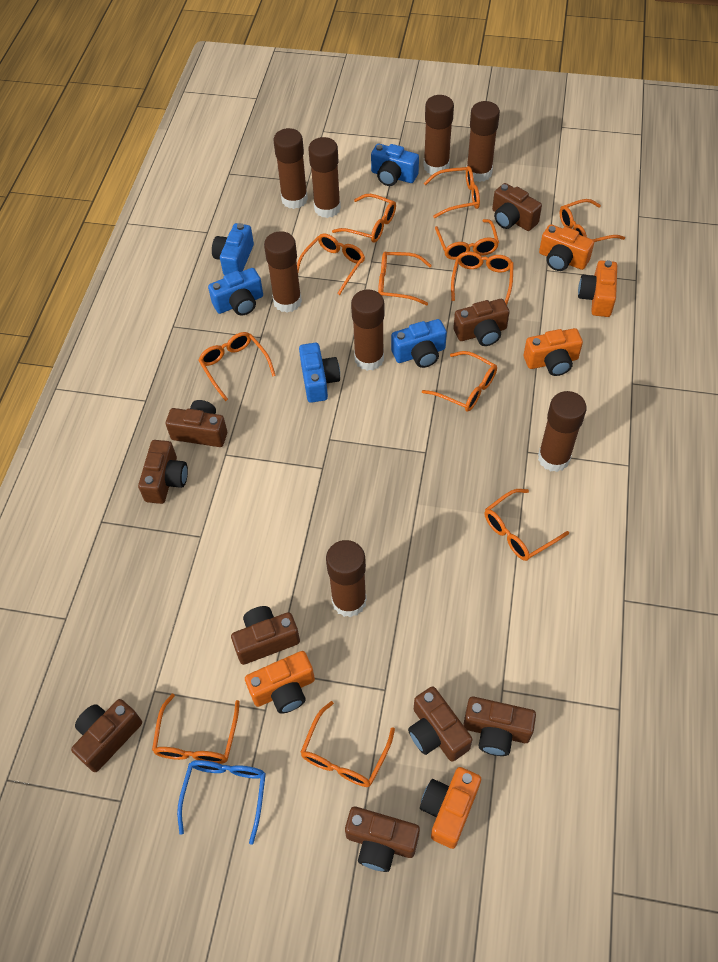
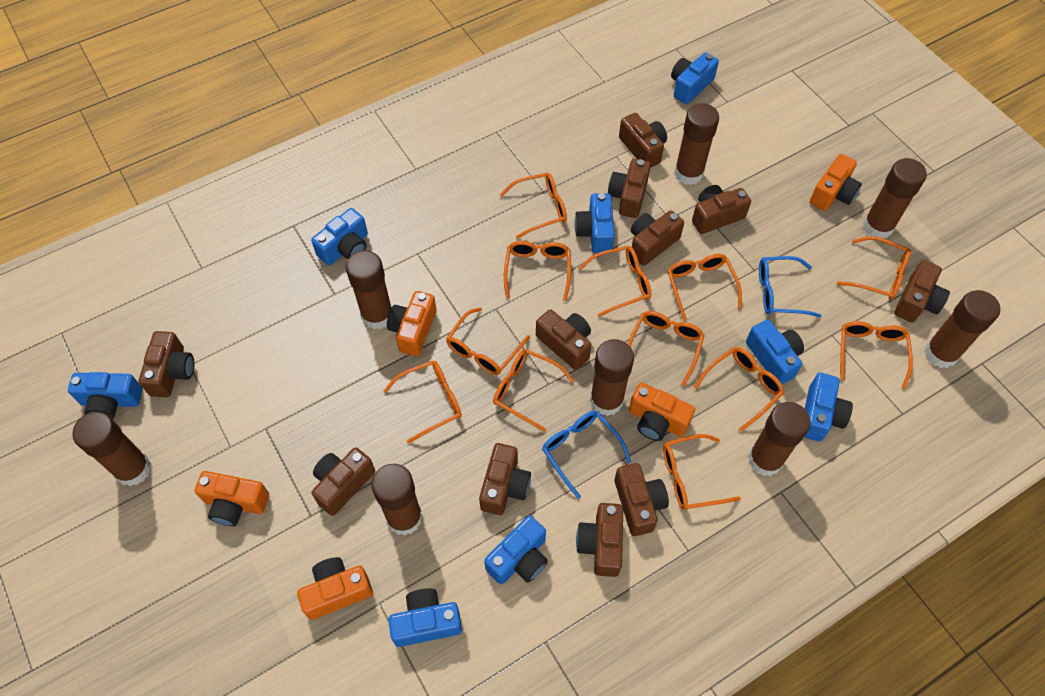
blue camera: 5 -> 8
blue glasses: 1 -> 2
brown camera: 9 -> 11

